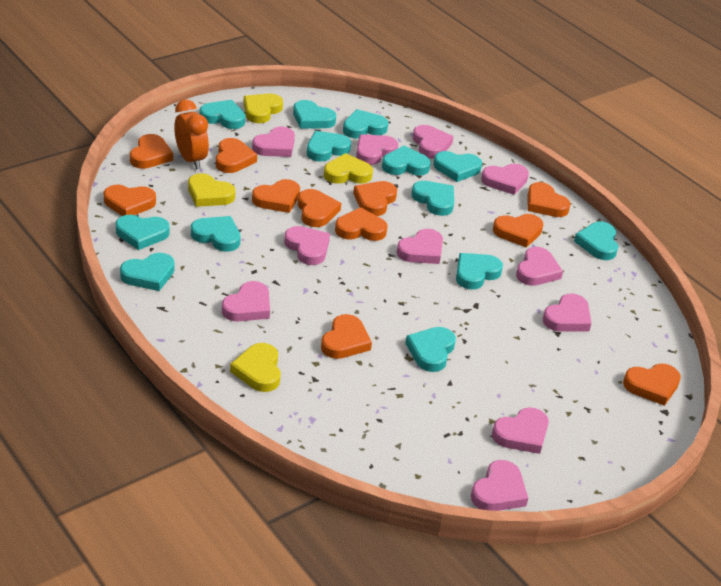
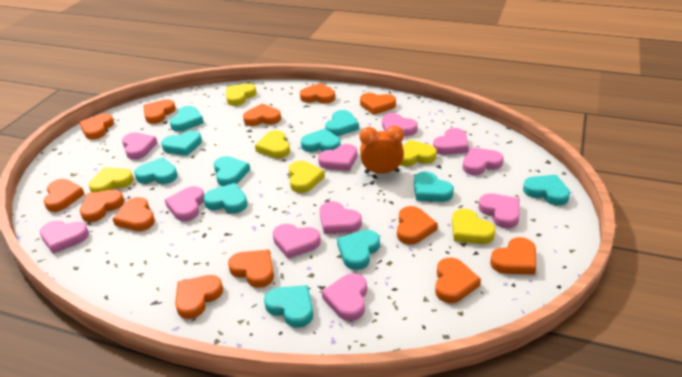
orange heart: 11 -> 13
turquoise heart: 13 -> 11
yellow heart: 4 -> 6

